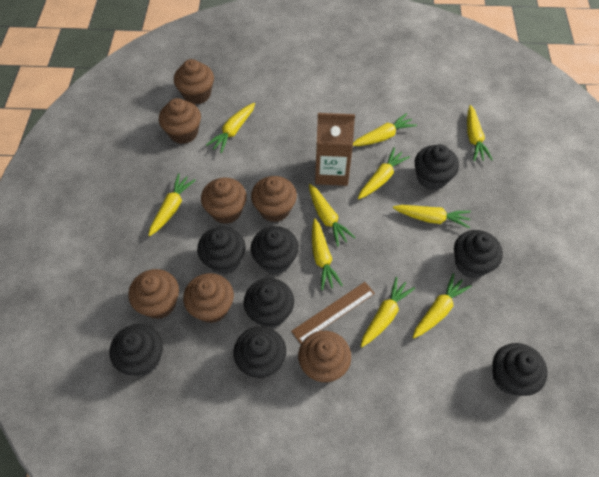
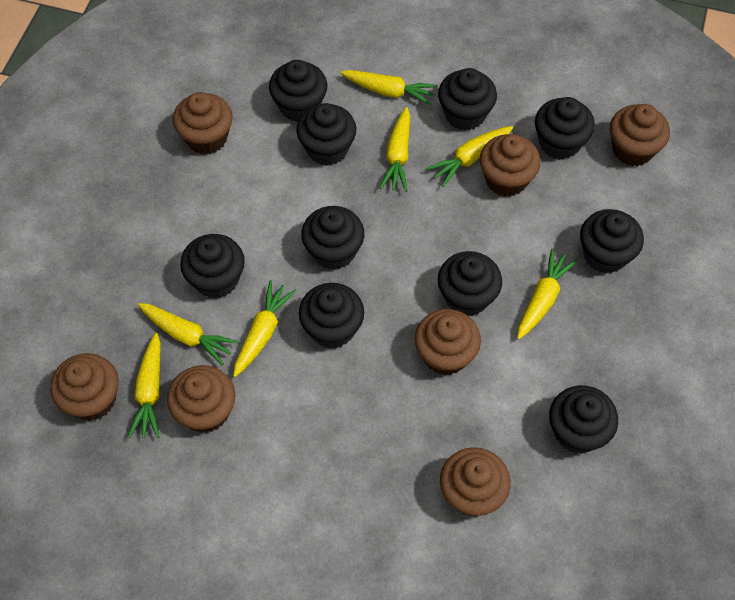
black cupcake: 8 -> 10
brown carton: 1 -> 0
brown ruler: 1 -> 0
yellow carrot: 10 -> 7

